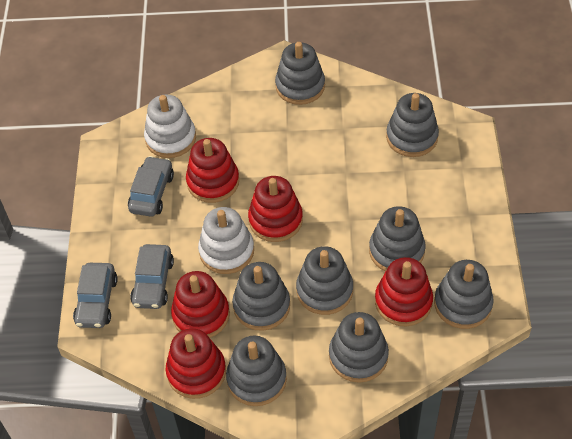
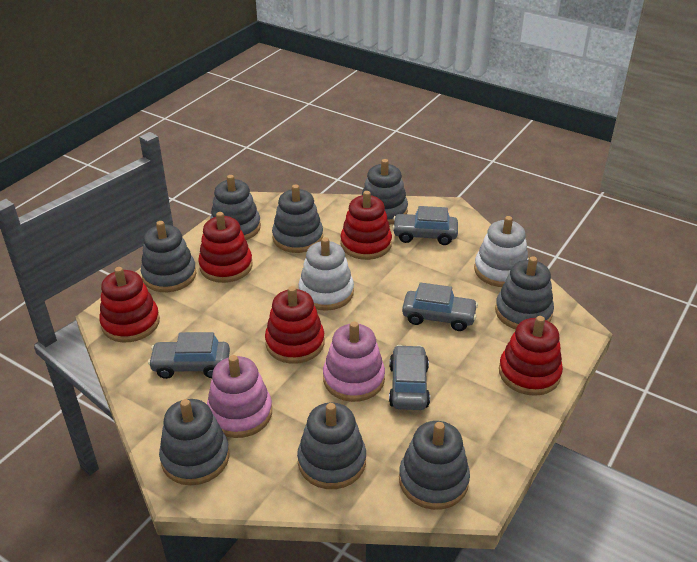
grey car: 3 -> 4
pink stacking toy: 0 -> 2

